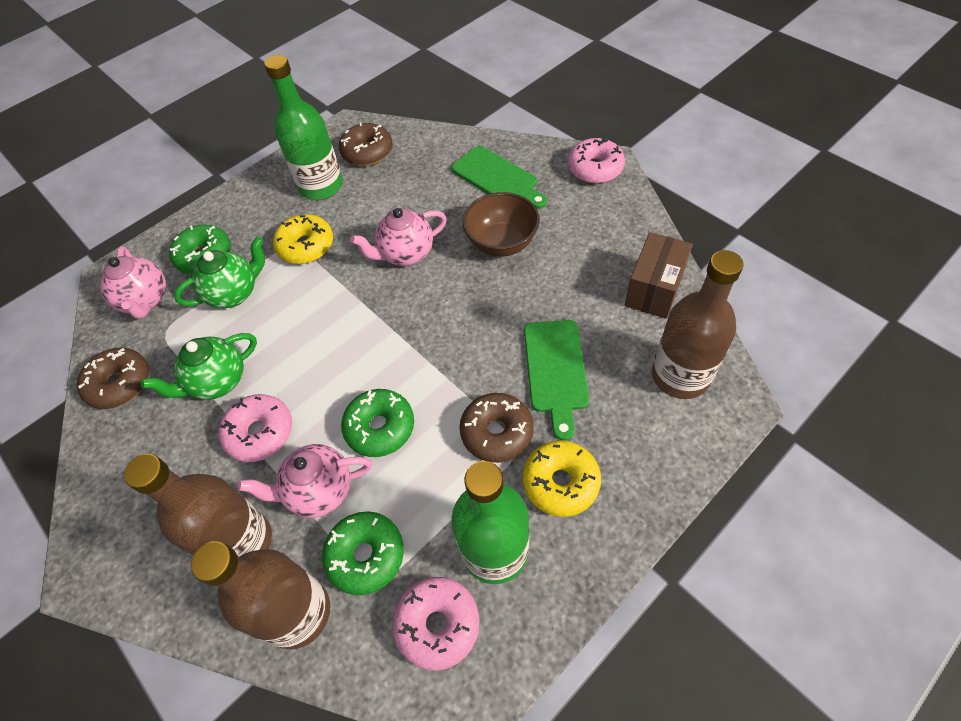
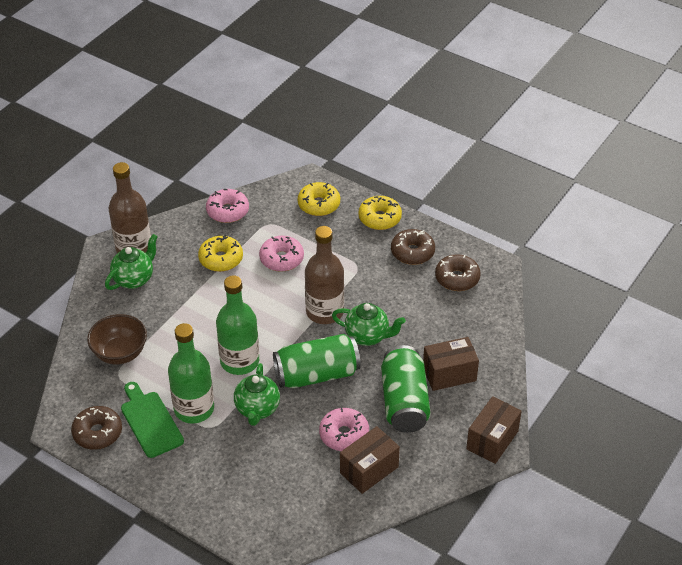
brown bottle: 3 -> 2
brown box: 1 -> 3
green can: 0 -> 2
green cutting board: 2 -> 1
green donut: 3 -> 0
green teapot: 2 -> 3
pink teapot: 3 -> 0
yellow donut: 2 -> 3

